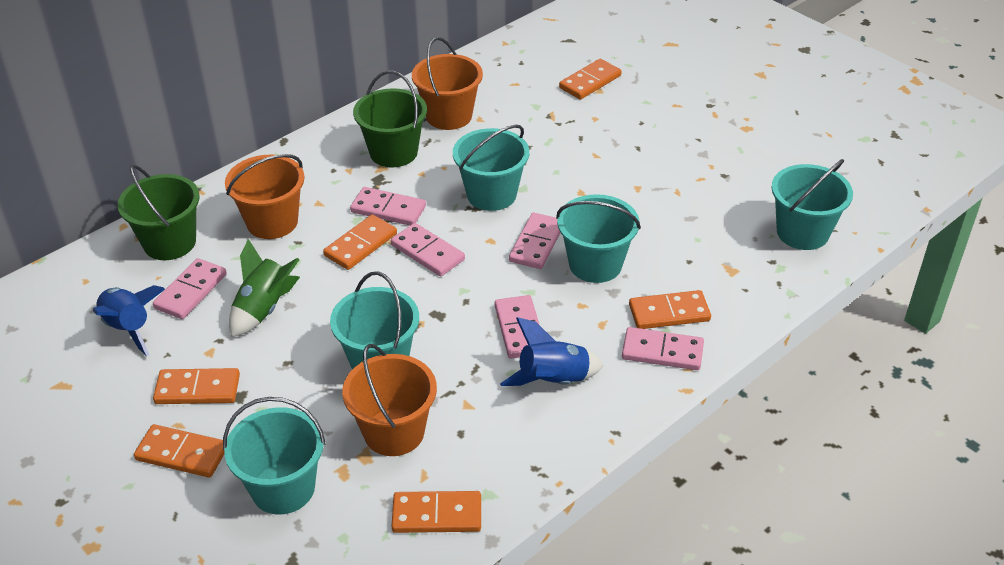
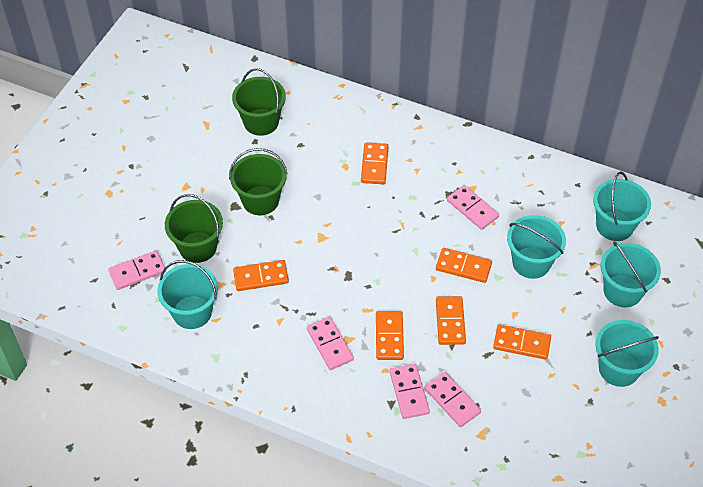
blue rocket: 2 -> 0
green bucket: 2 -> 3
green rocket: 1 -> 0
orange bucket: 3 -> 0
pink domino: 6 -> 5

